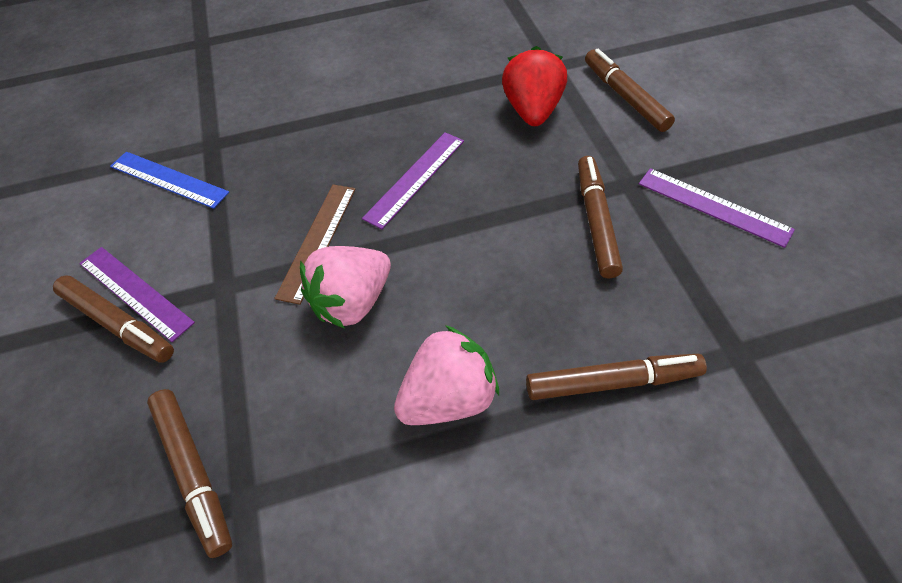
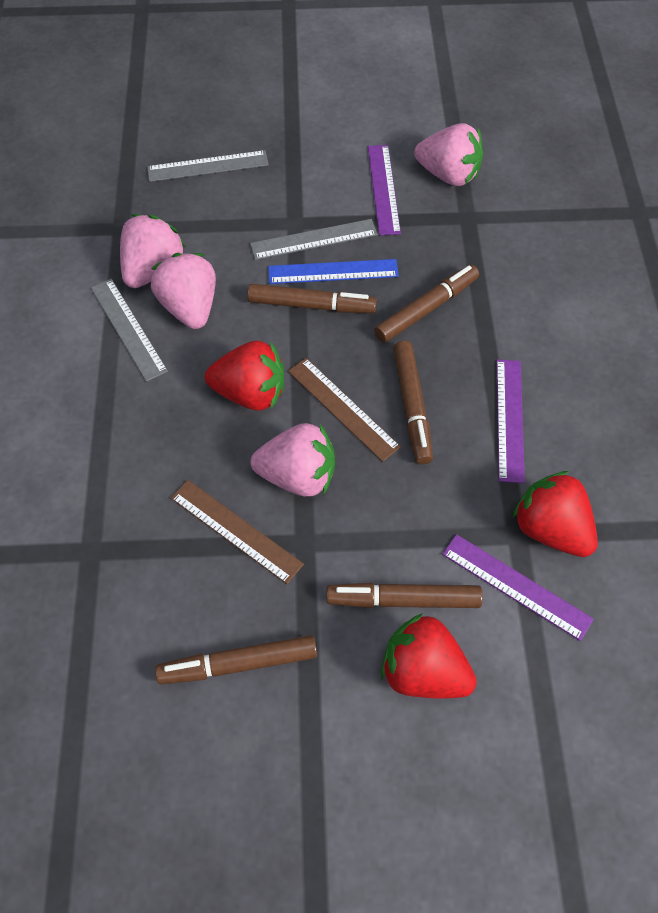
brown ruler: 1 -> 2
grey ruler: 0 -> 3
pink strawberry: 2 -> 4
red strawberry: 1 -> 3

